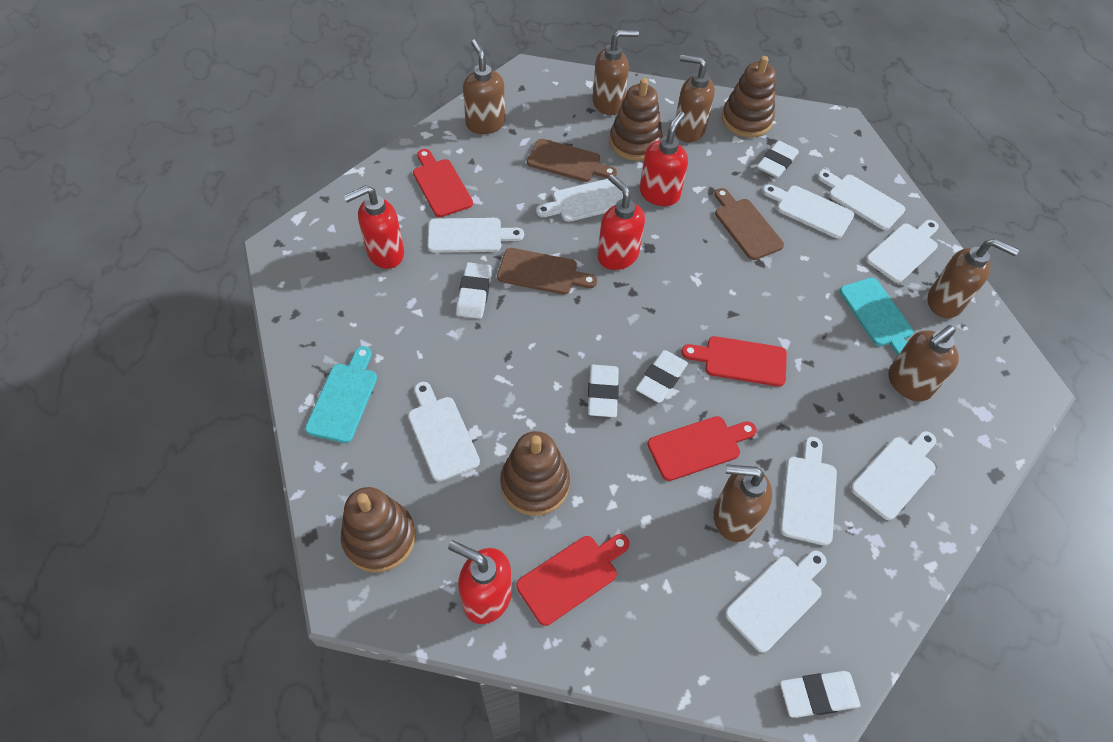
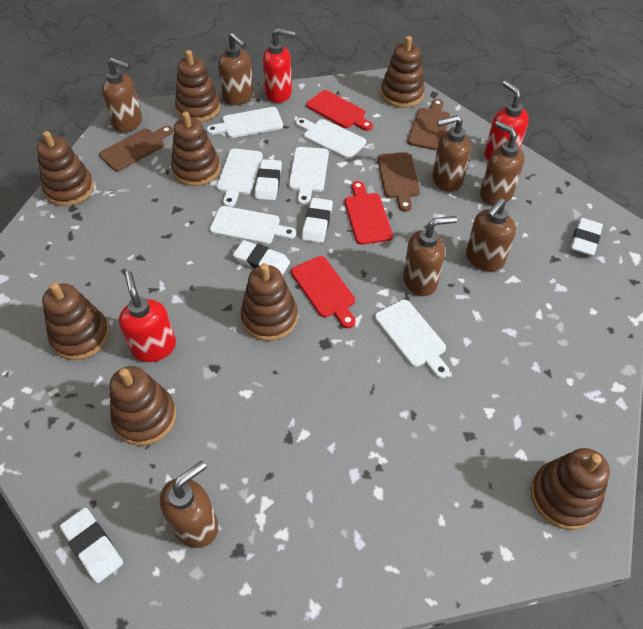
brown soap dispenser: 6 -> 7
brown stacking toy: 4 -> 8
red cutting board: 4 -> 3
red soap dispenser: 4 -> 3
turquoise cutting board: 2 -> 0
white cutting board: 9 -> 6

